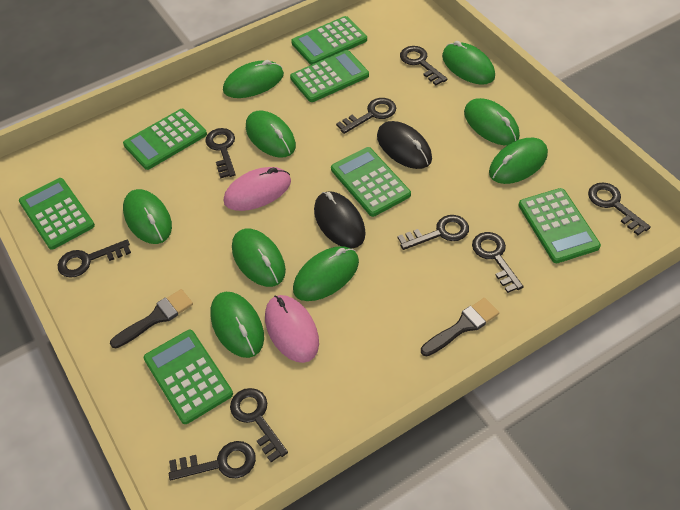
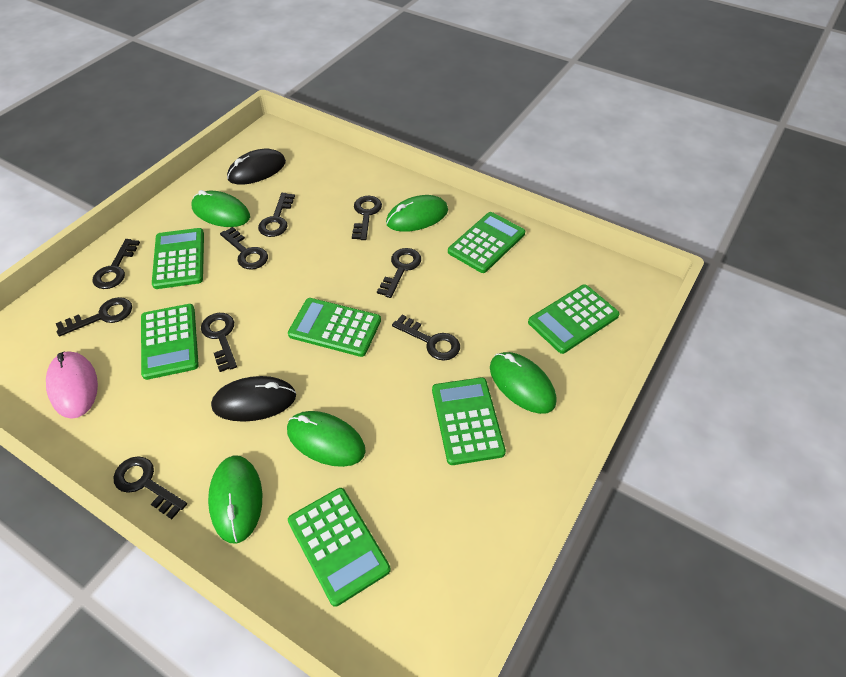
black brush: 2 -> 0
green mouse: 9 -> 5
pink mouse: 2 -> 1

